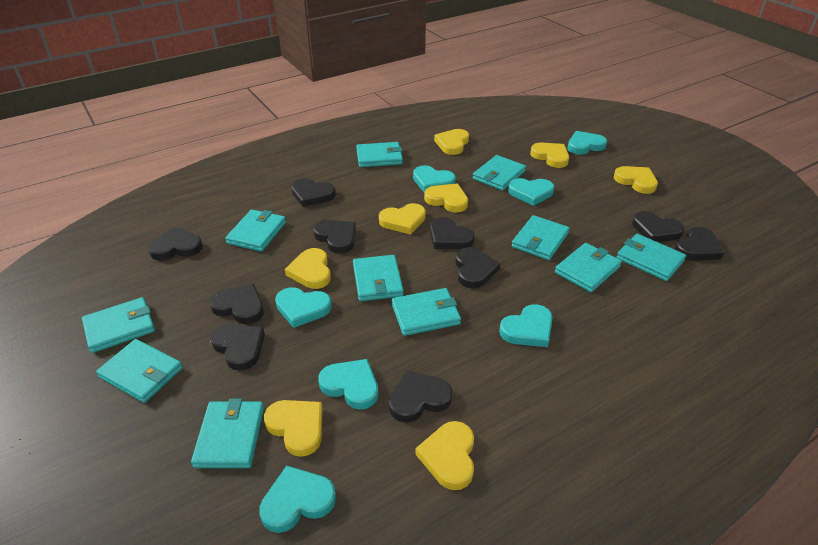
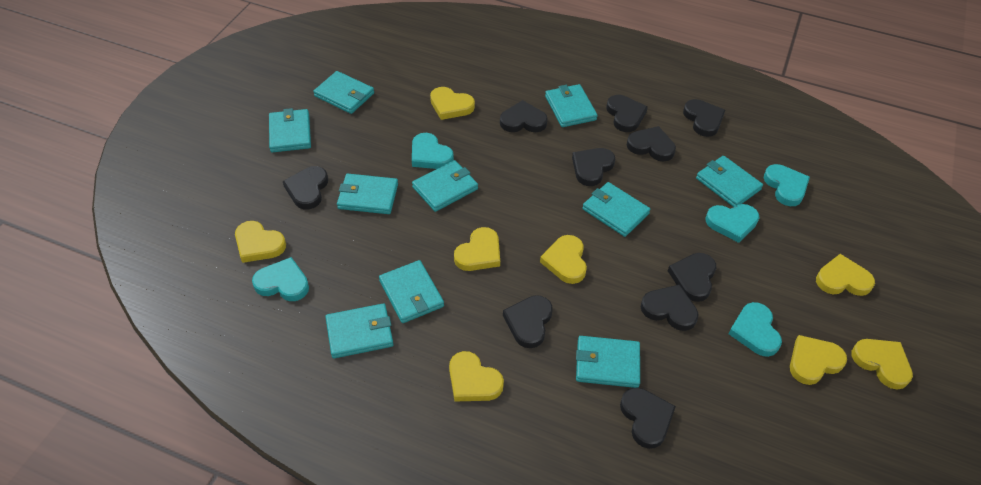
turquoise heart: 7 -> 5
turquoise wallet: 11 -> 10

